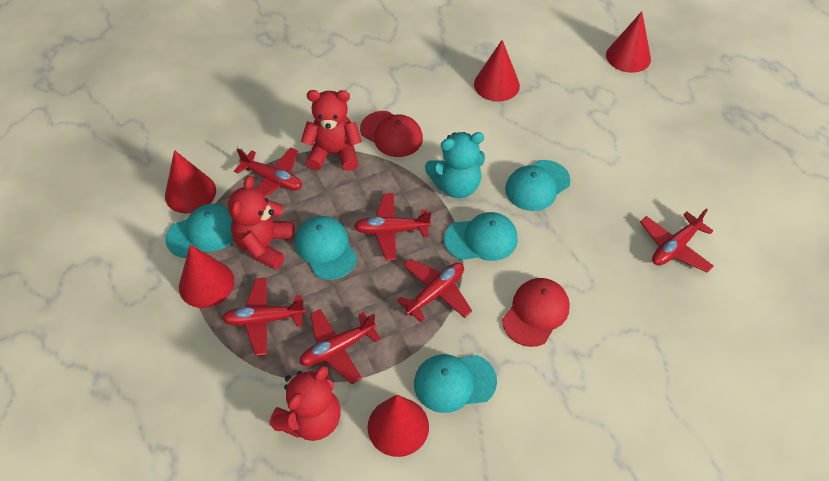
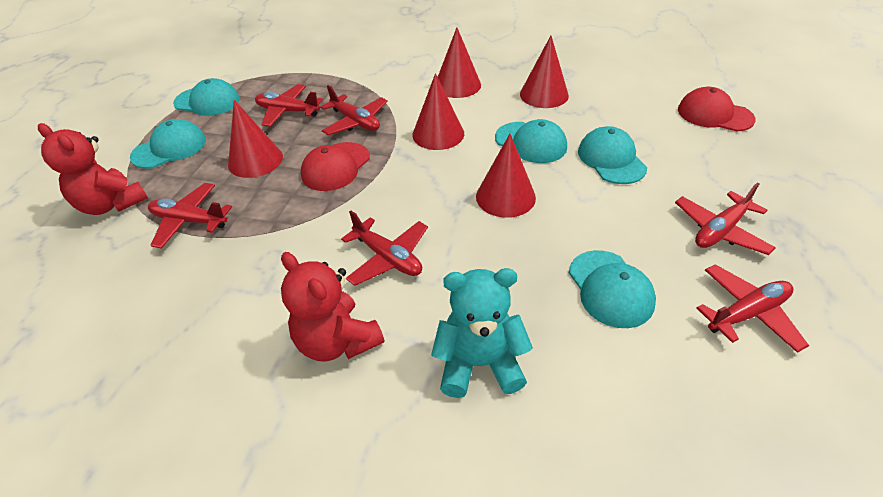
red teddy bear: 3 -> 2

